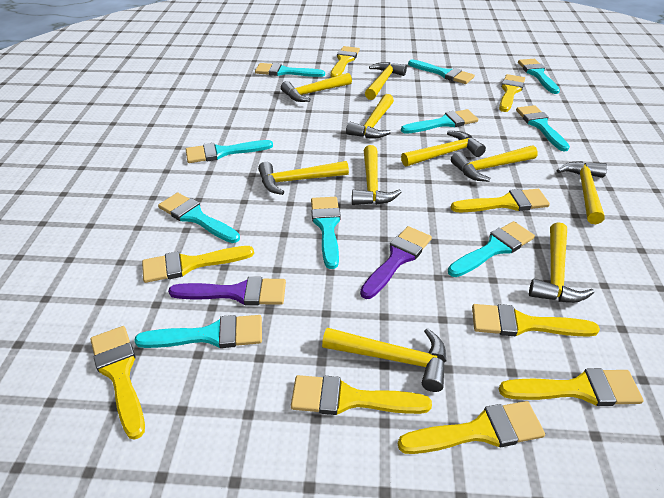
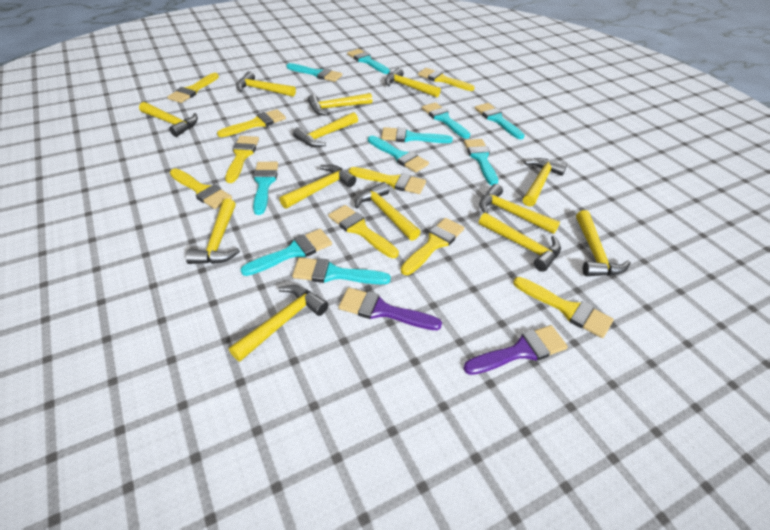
yellow hammer: 10 -> 13

